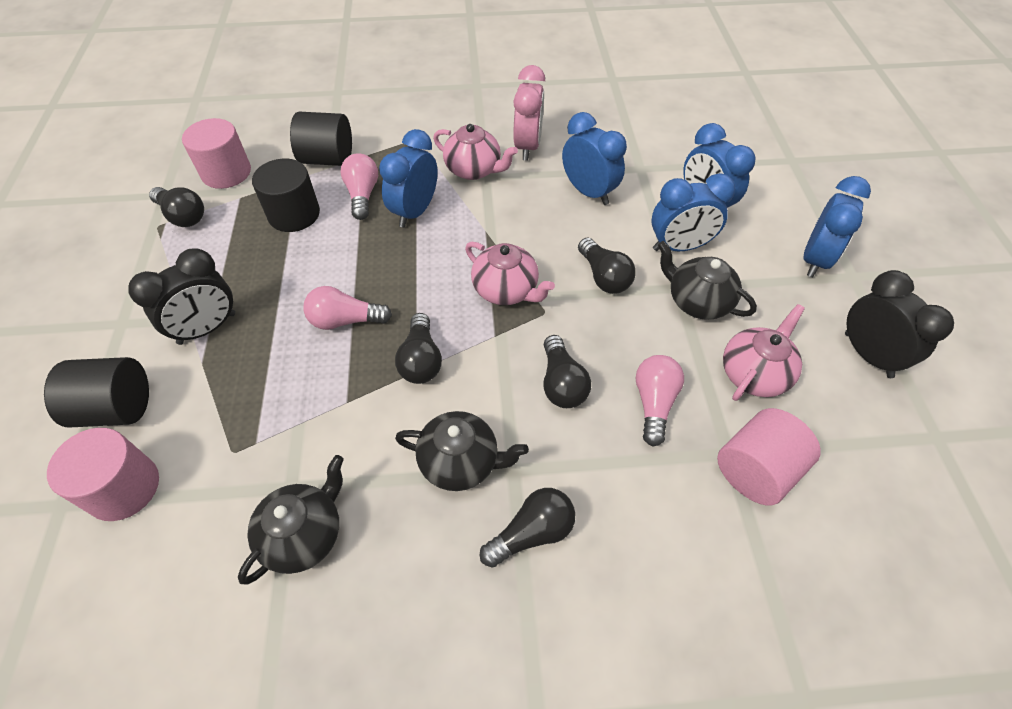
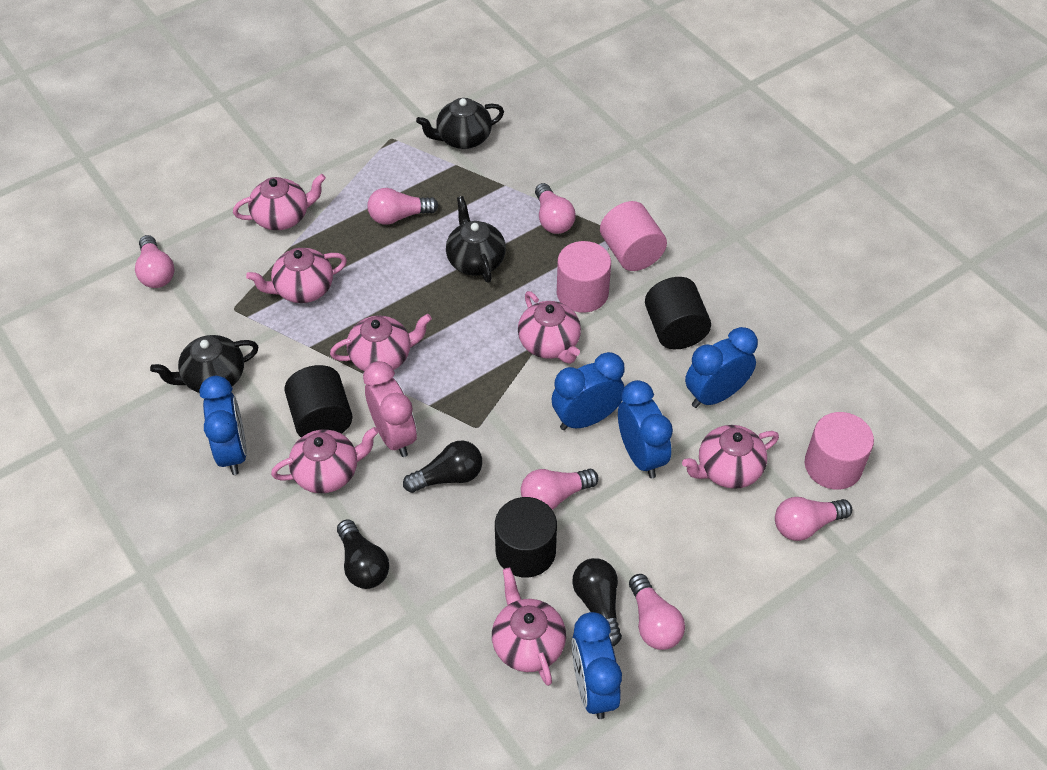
black clock: 2 -> 0
black light bulb: 5 -> 3
pink light bulb: 3 -> 6
pink teapot: 3 -> 7

